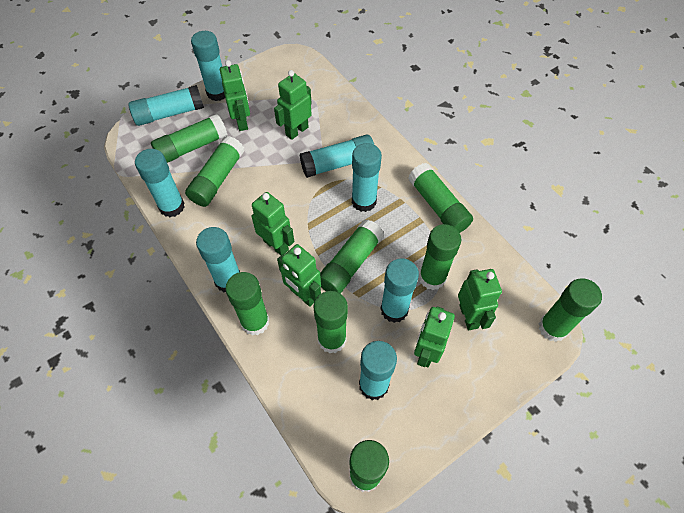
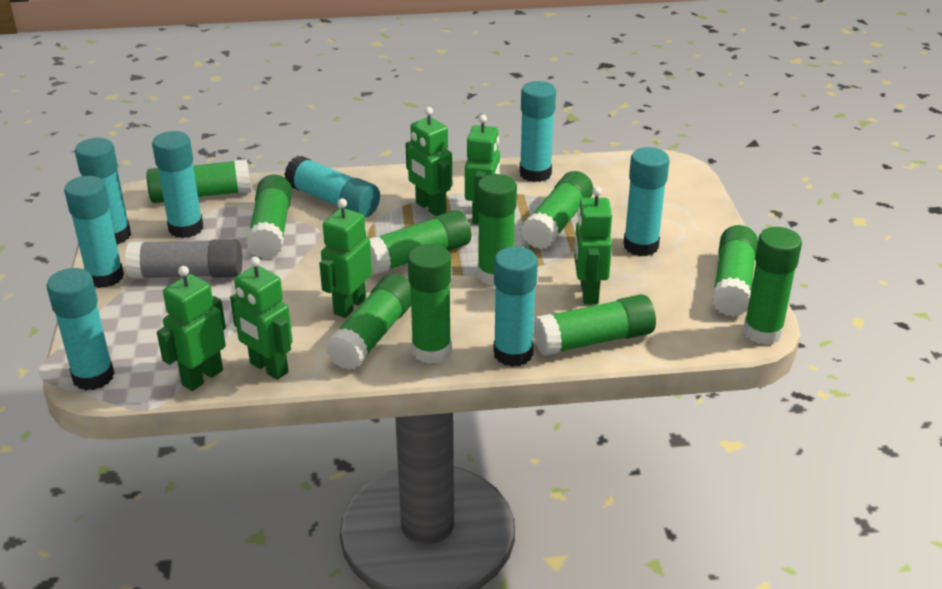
green glue stick: 9 -> 10
grey glue stick: 0 -> 1

